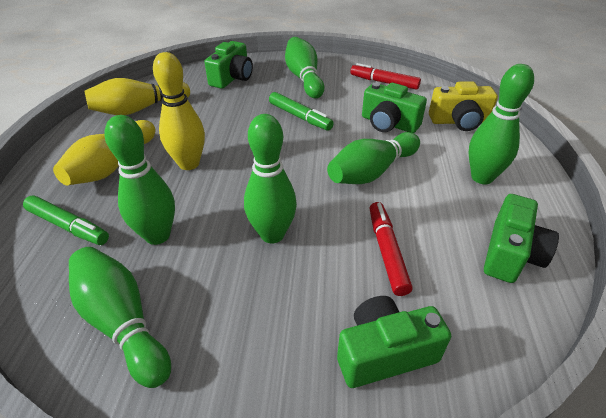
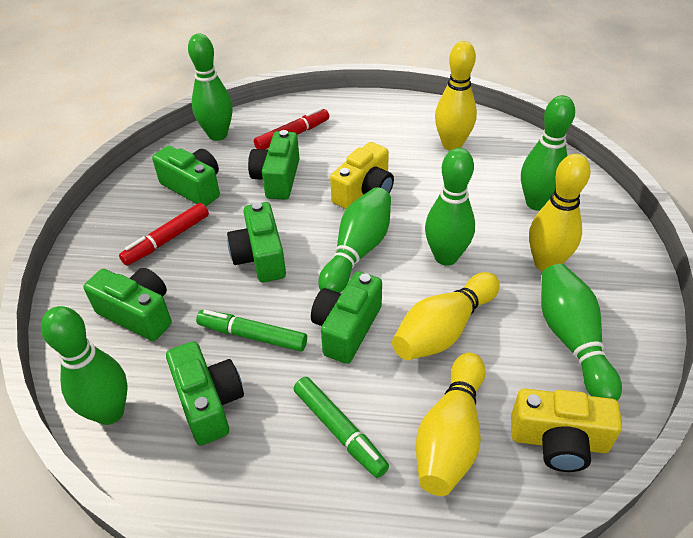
green camera: 4 -> 6
yellow bowling pin: 3 -> 4
yellow camera: 1 -> 2

